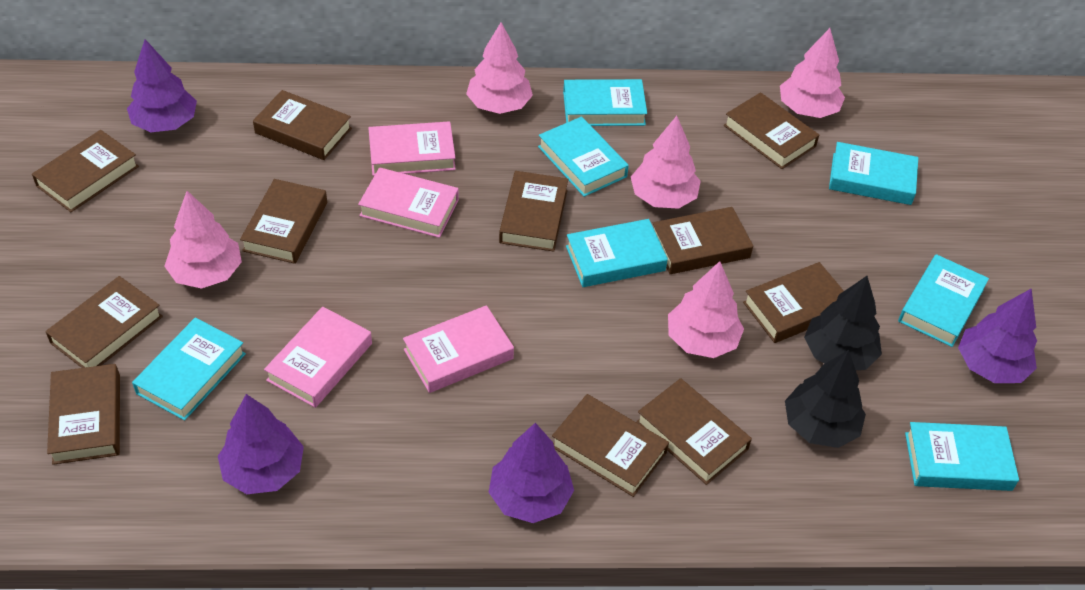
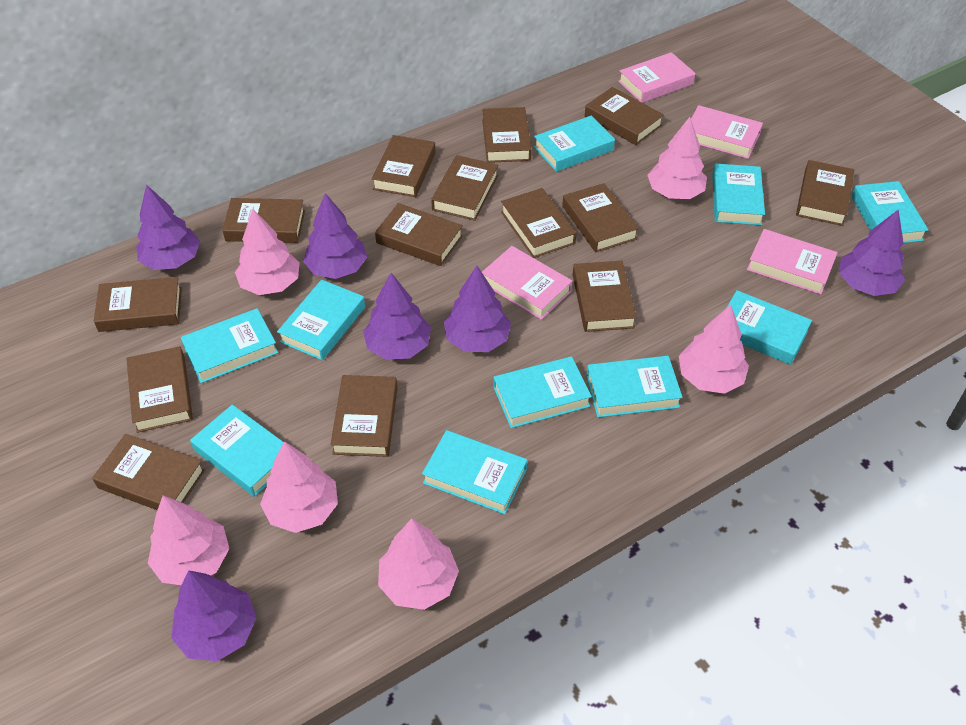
black tree: 2 -> 0
brown book: 11 -> 14
pink tree: 5 -> 6
purple tree: 4 -> 6
turquoise book: 7 -> 10

